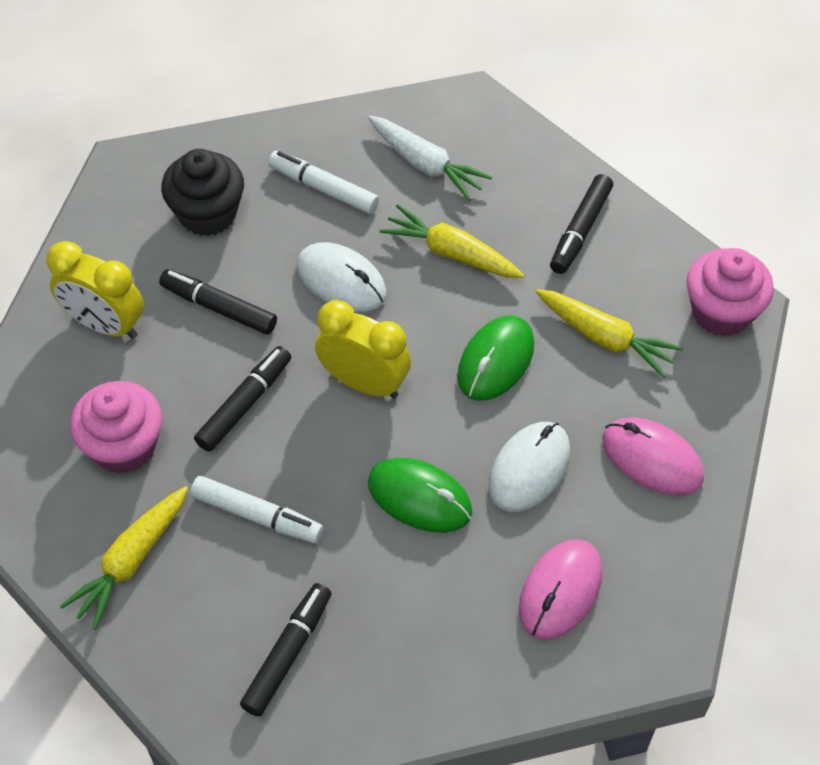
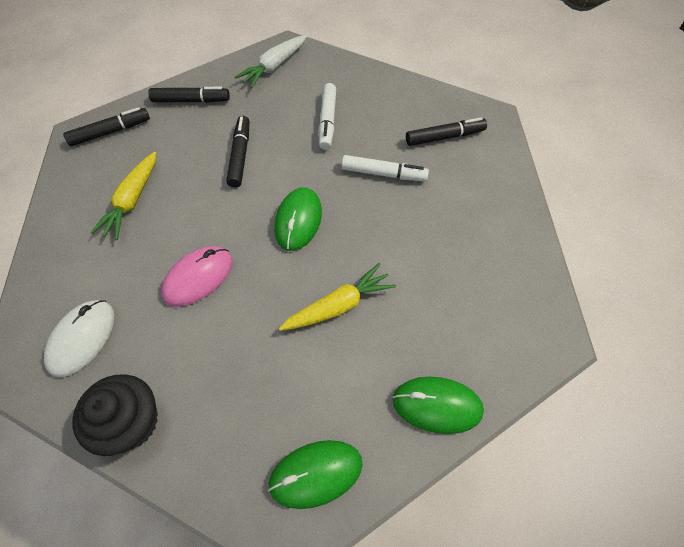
green mouse: 2 -> 3
pink cupcake: 2 -> 0
pink mouse: 2 -> 1
white mouse: 2 -> 1
yellow carrot: 3 -> 2
yellow clock: 2 -> 0

